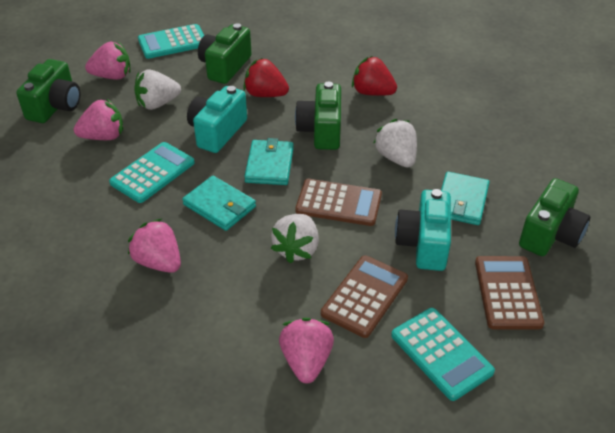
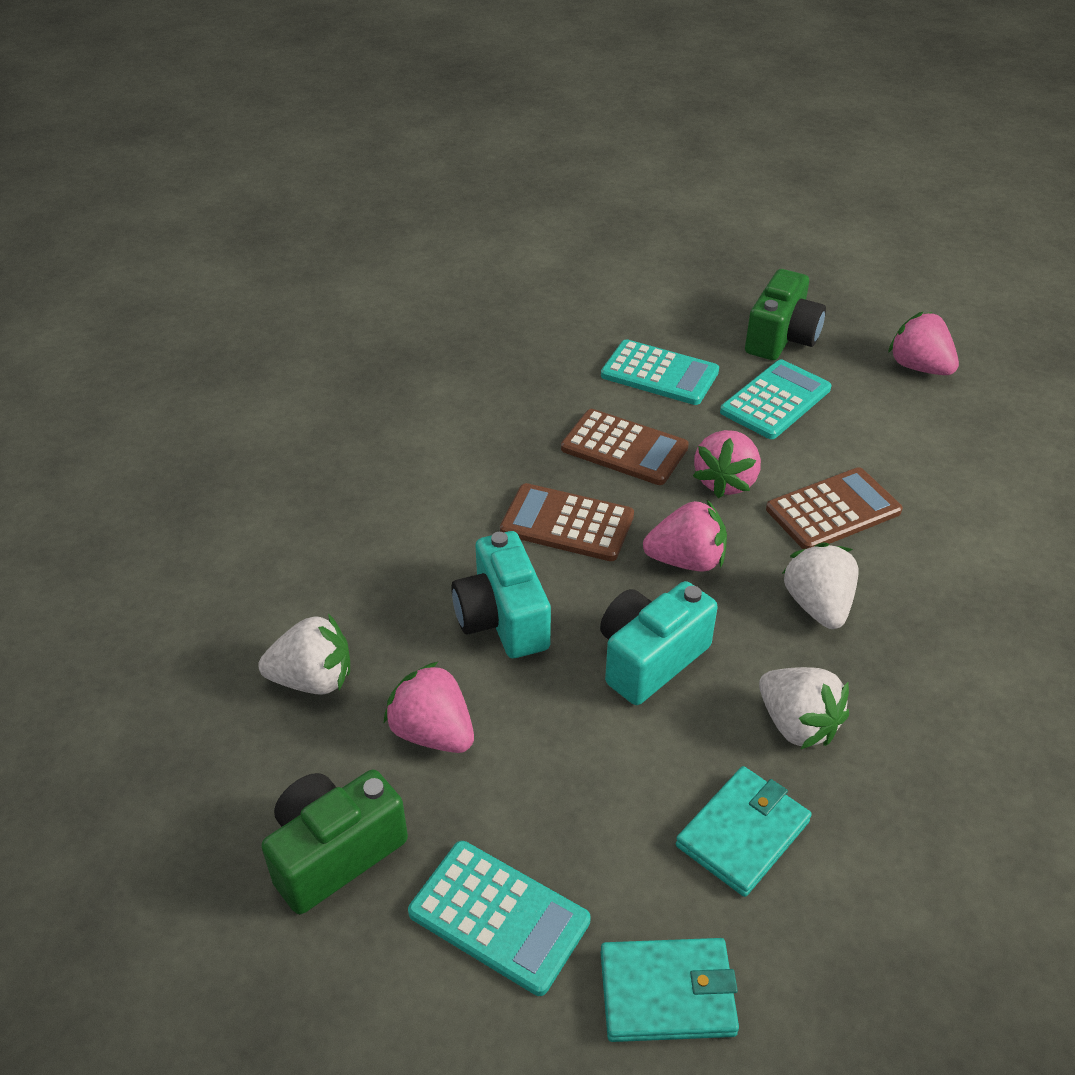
green camera: 4 -> 2
red strawberry: 2 -> 0
turquoise wallet: 3 -> 2

